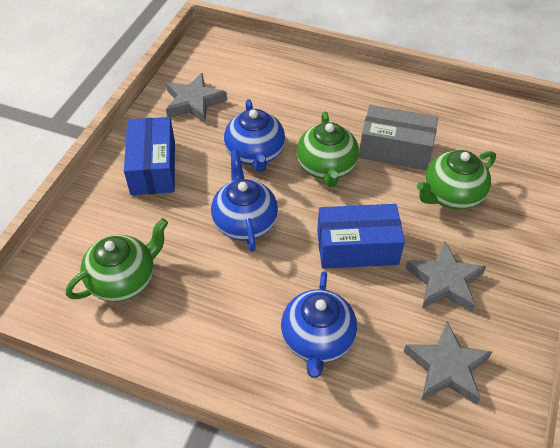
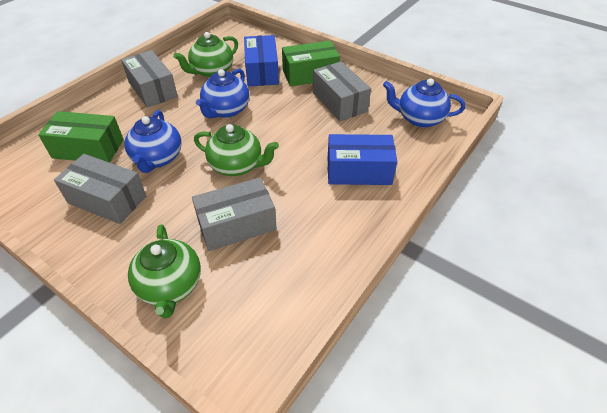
green box: 0 -> 2
grey box: 1 -> 4
grey star: 3 -> 0

